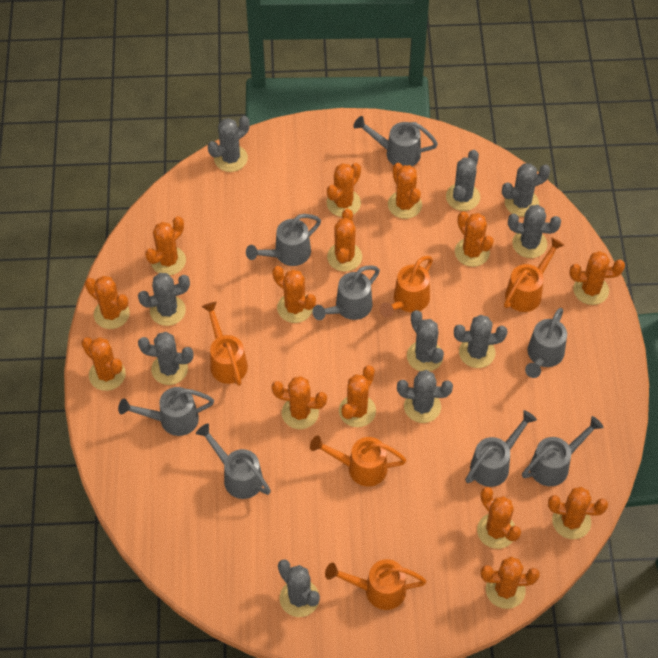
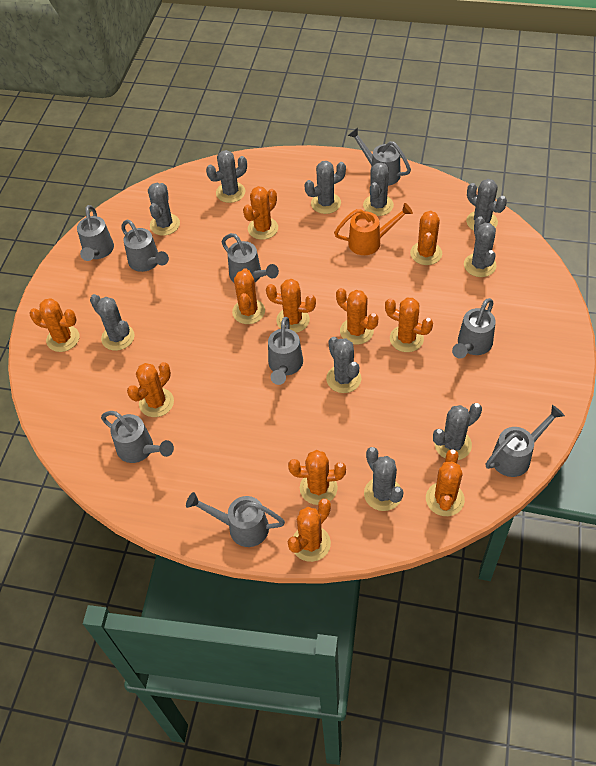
grey watering can: 8 -> 9
orange cactus: 14 -> 11
orange watering can: 5 -> 1

